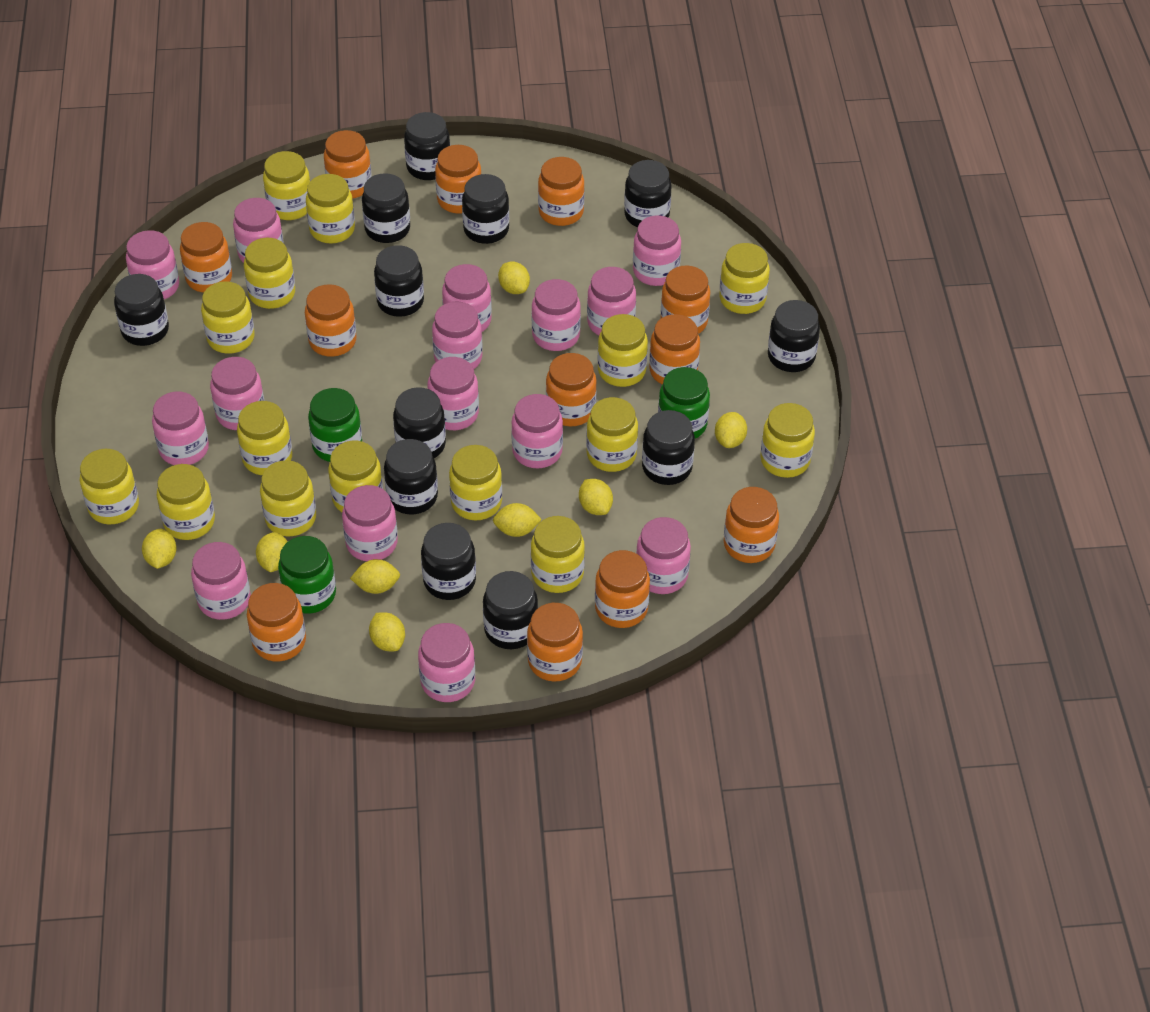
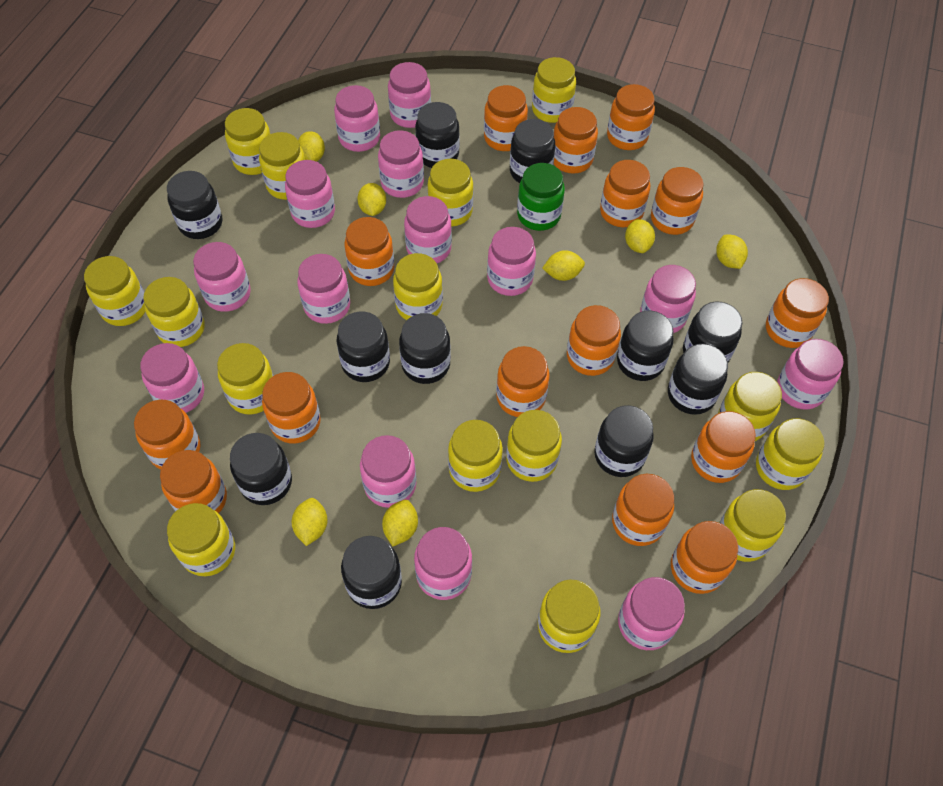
black jar: 12 -> 11
green jar: 3 -> 1
orange jar: 12 -> 15
pink jar: 15 -> 14
yellow lemon: 8 -> 7

